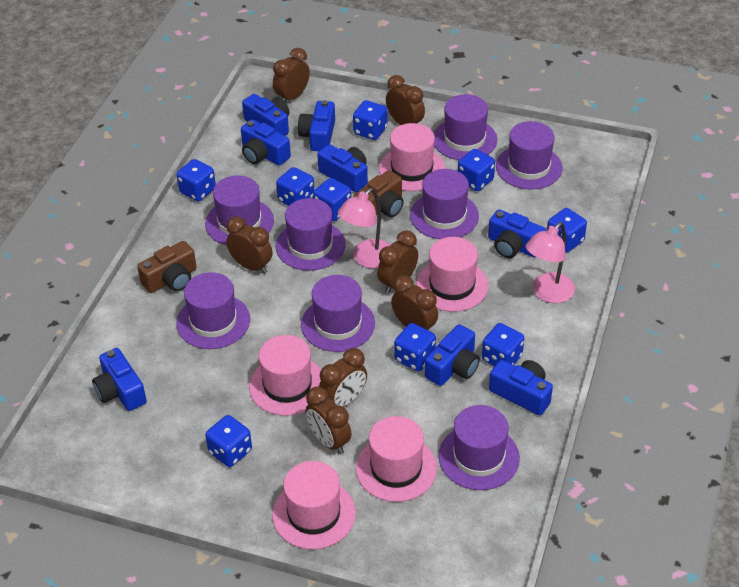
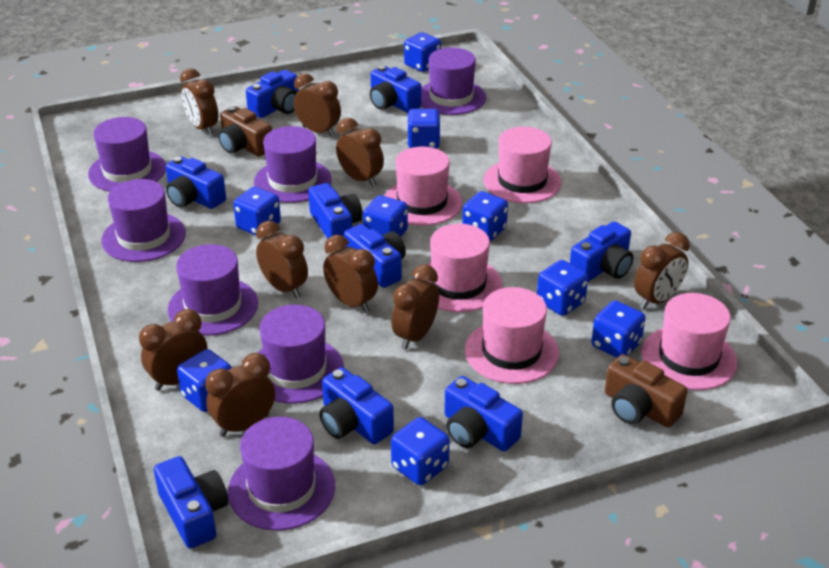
blue camera: 8 -> 9
brown clock: 7 -> 9
pink lamp: 2 -> 0
purple hat: 8 -> 7

